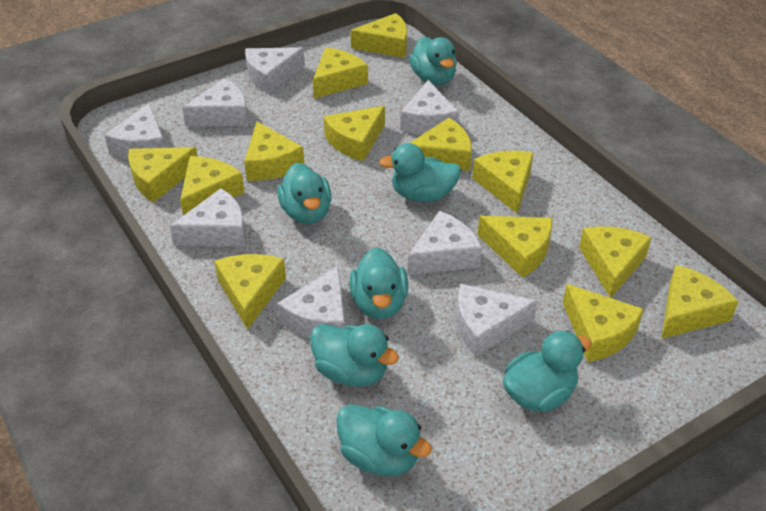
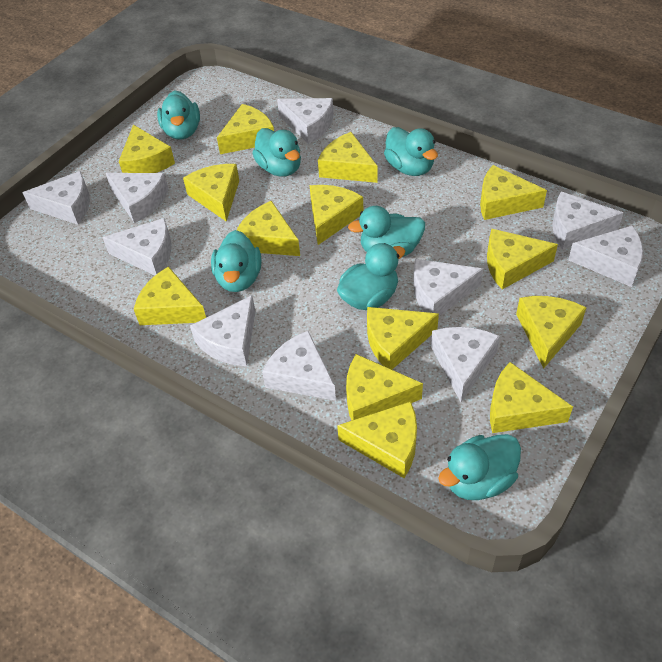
white cheese: 8 -> 10
yellow cheese: 13 -> 14

